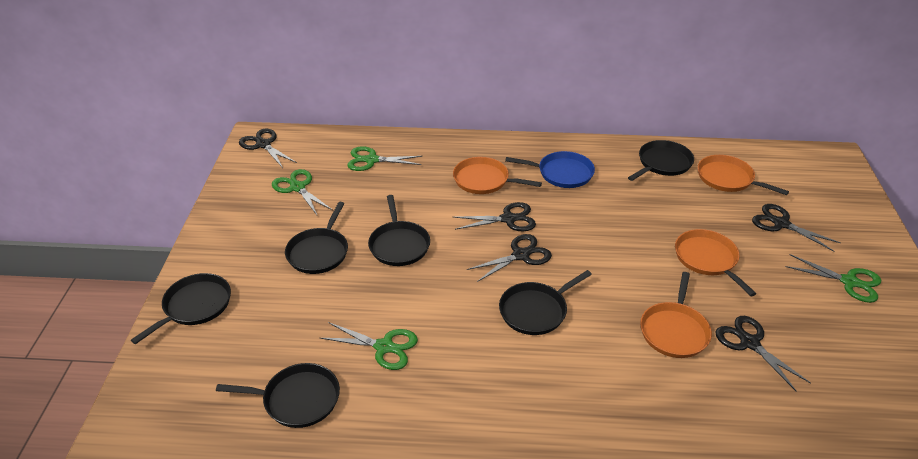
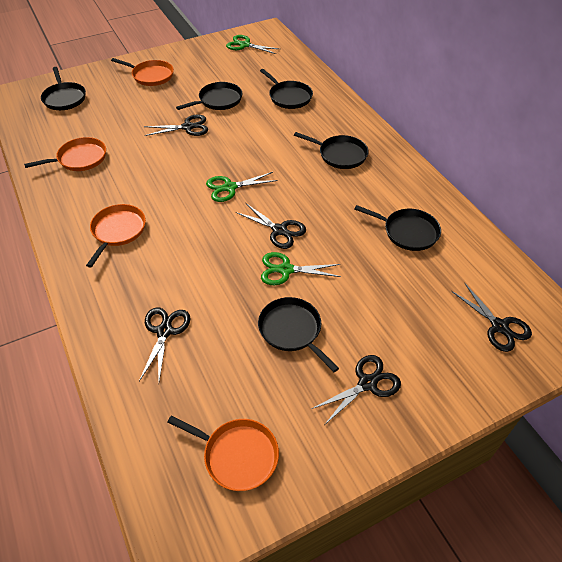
blue pan: 1 -> 0
green scissors: 4 -> 3

